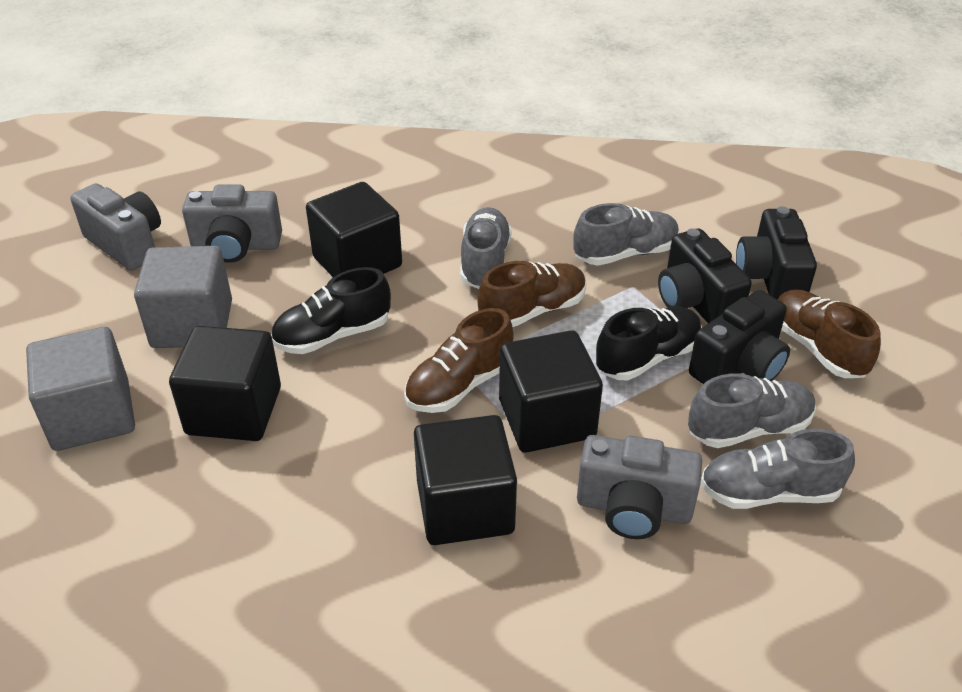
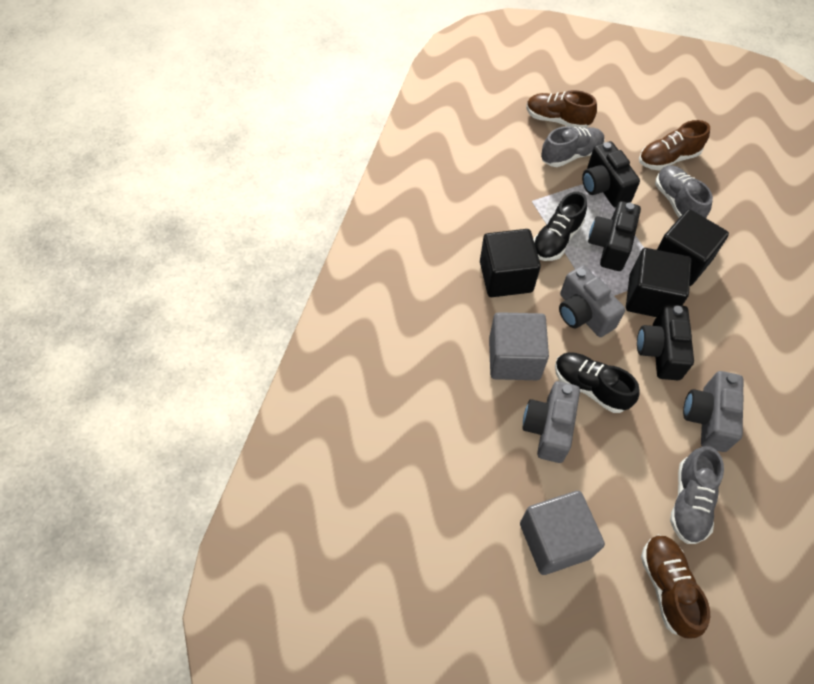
black cube: 4 -> 3
grey shoe: 4 -> 3

